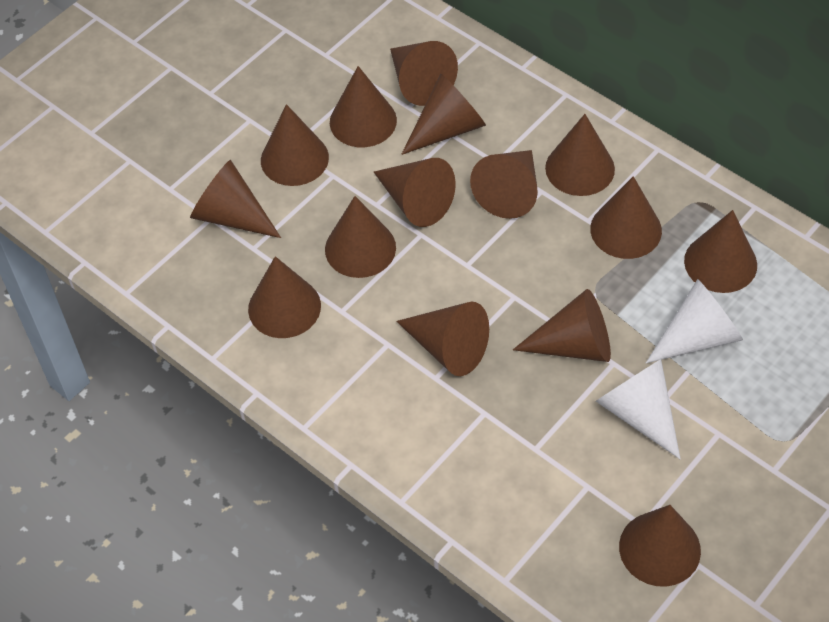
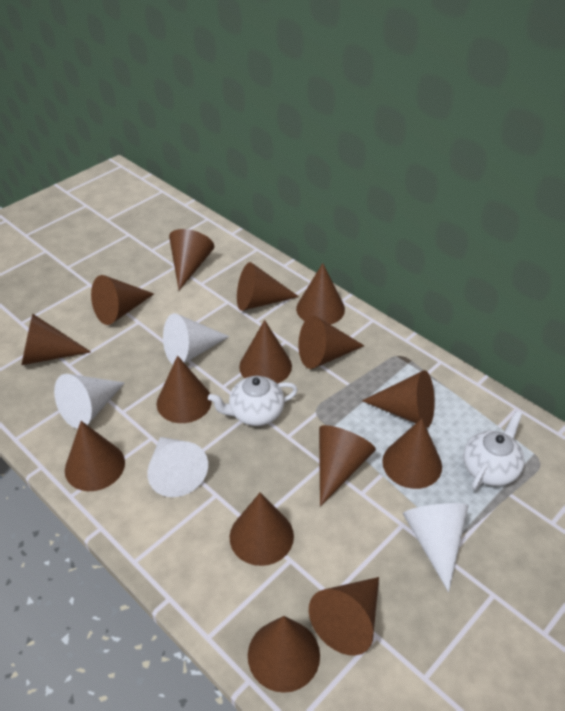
white cone: 2 -> 4
white teapot: 0 -> 2

